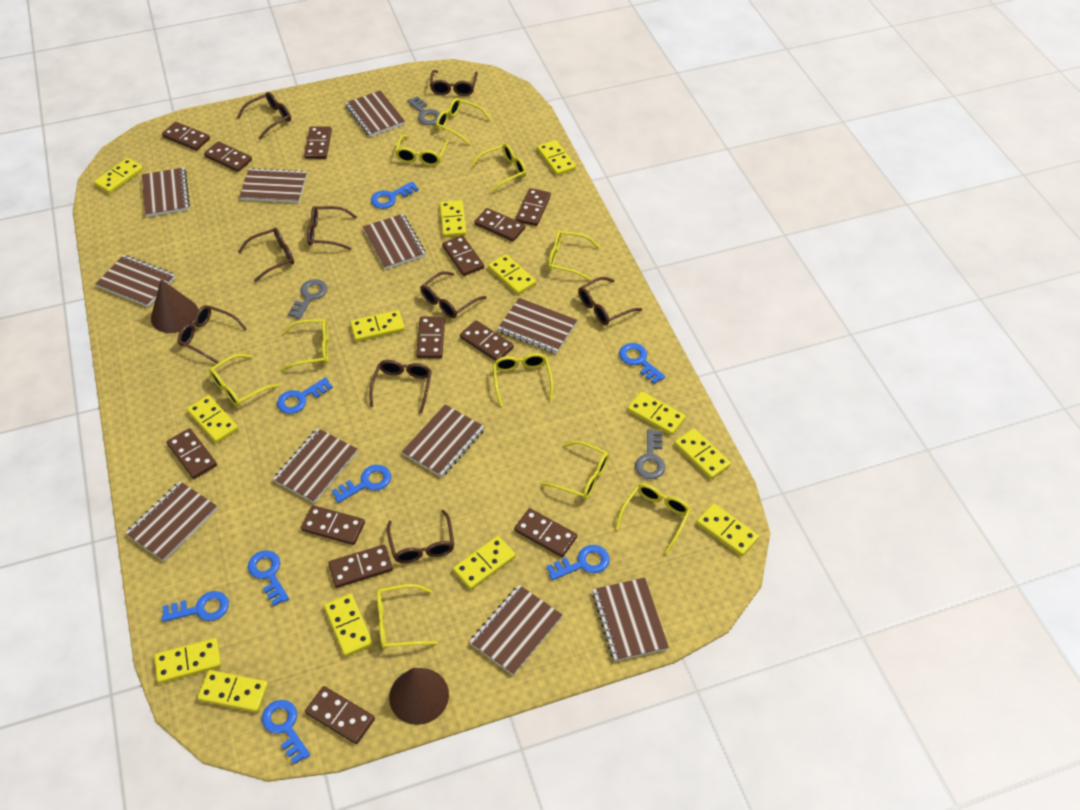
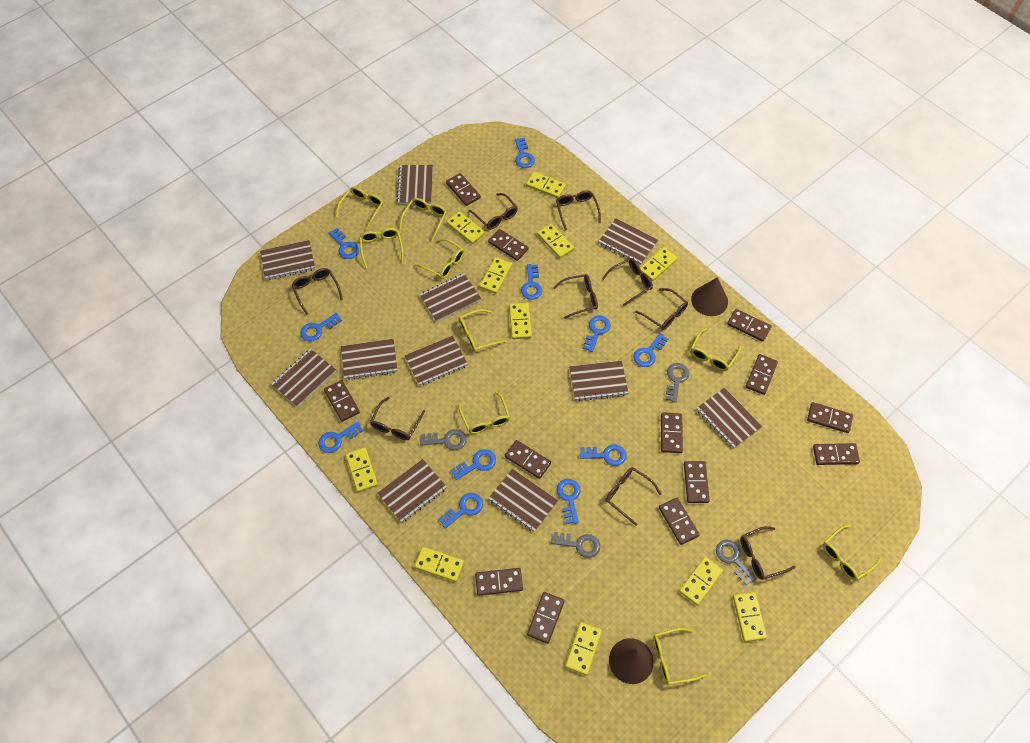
blue key: 8 -> 11
grey key: 3 -> 4
yellow domino: 13 -> 11
yellow glasses: 10 -> 9

